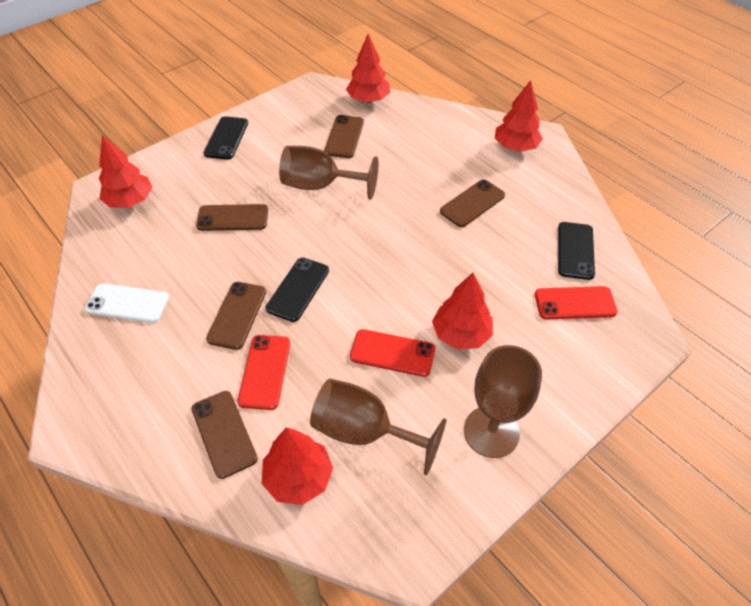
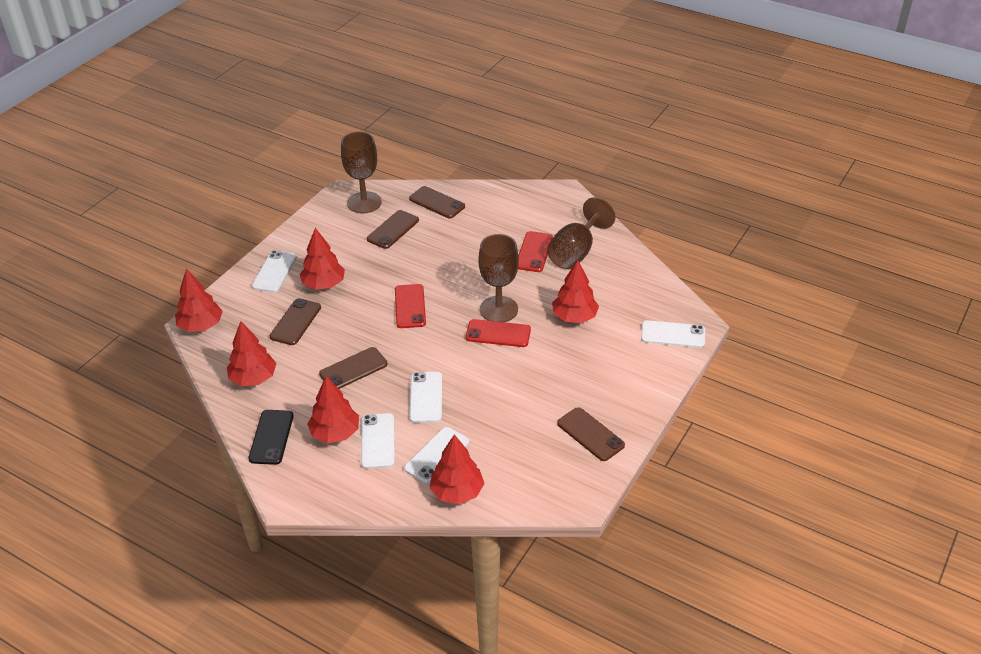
black phone: 3 -> 1
red tree: 5 -> 6
white phone: 1 -> 5

